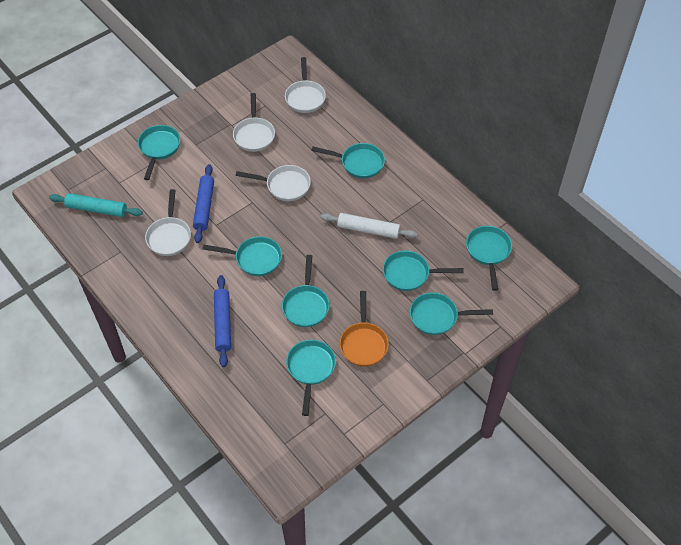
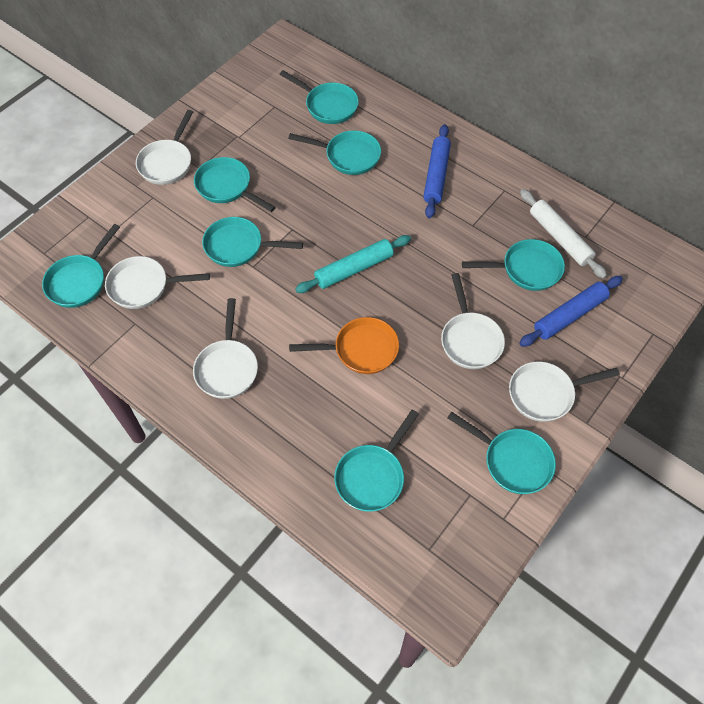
white pan: 4 -> 5

